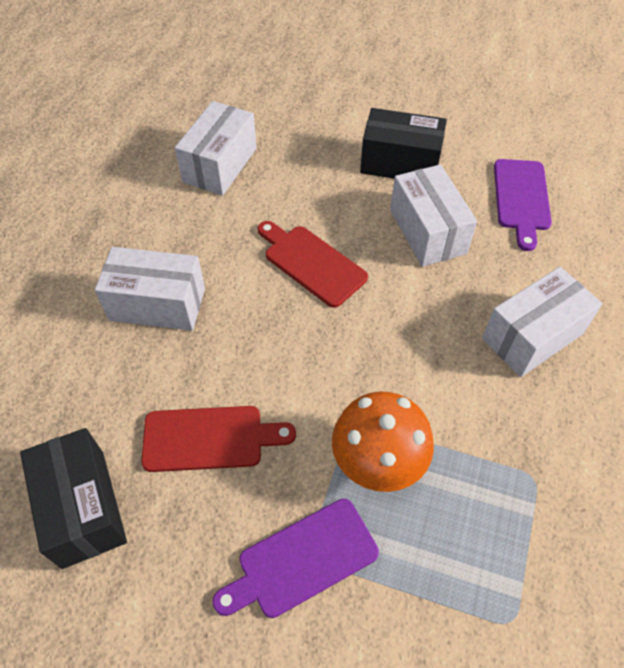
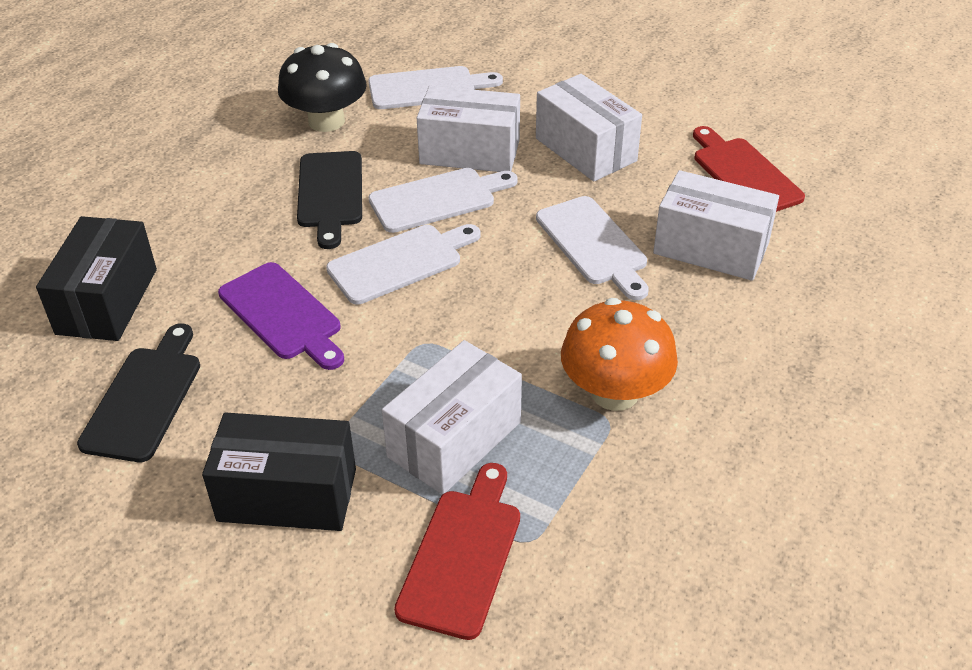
black cutting board: 0 -> 2
black mushroom: 0 -> 1
purple cutting board: 2 -> 1
white cutting board: 0 -> 4

